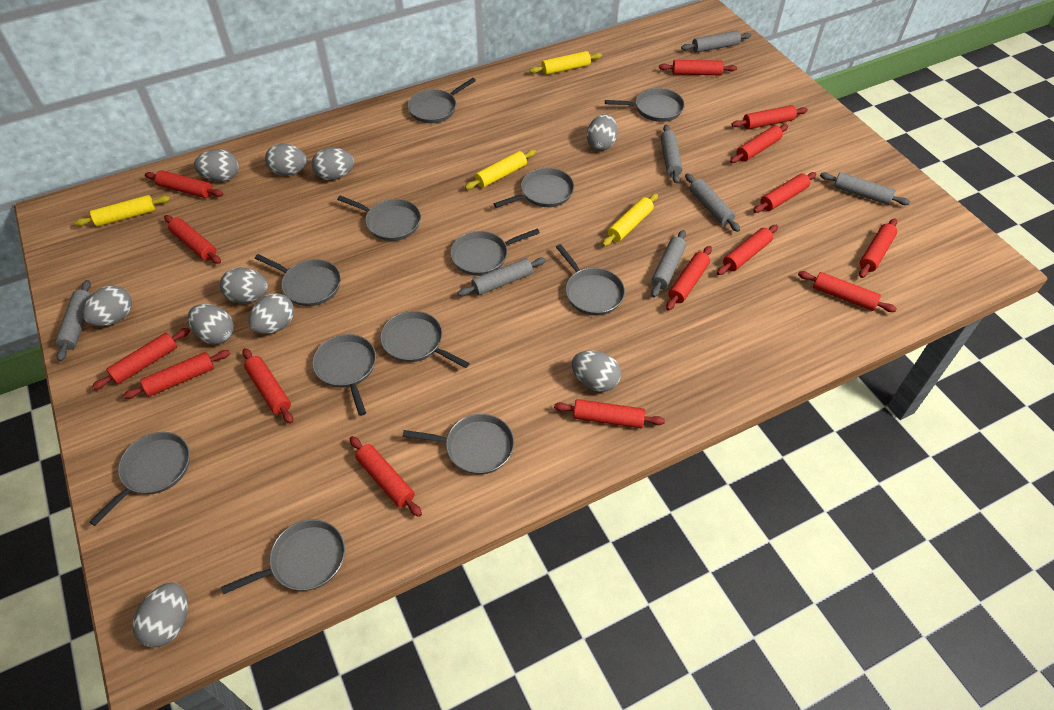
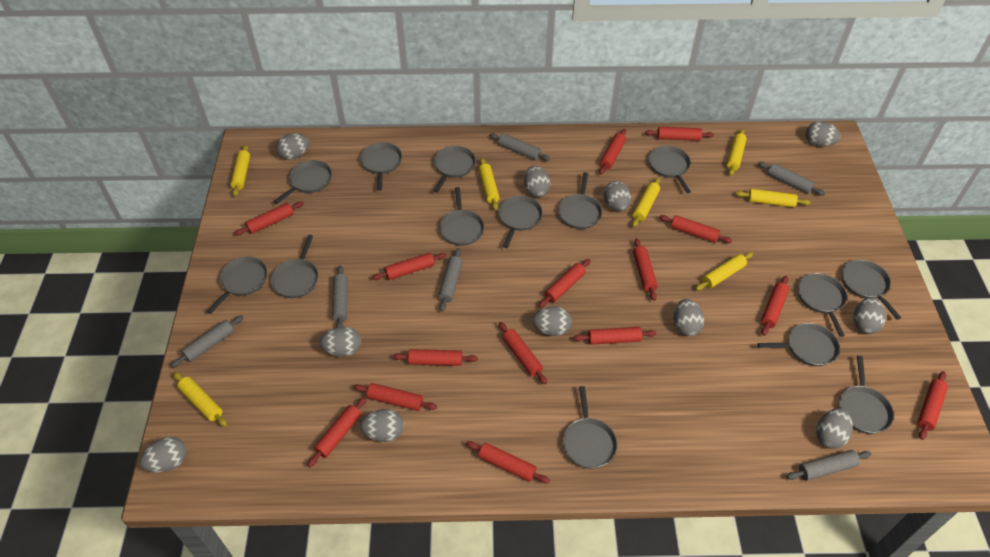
grey egg: 10 -> 11
grey pan: 12 -> 14
grey rolling pin: 7 -> 6
yellow rolling pin: 4 -> 7

